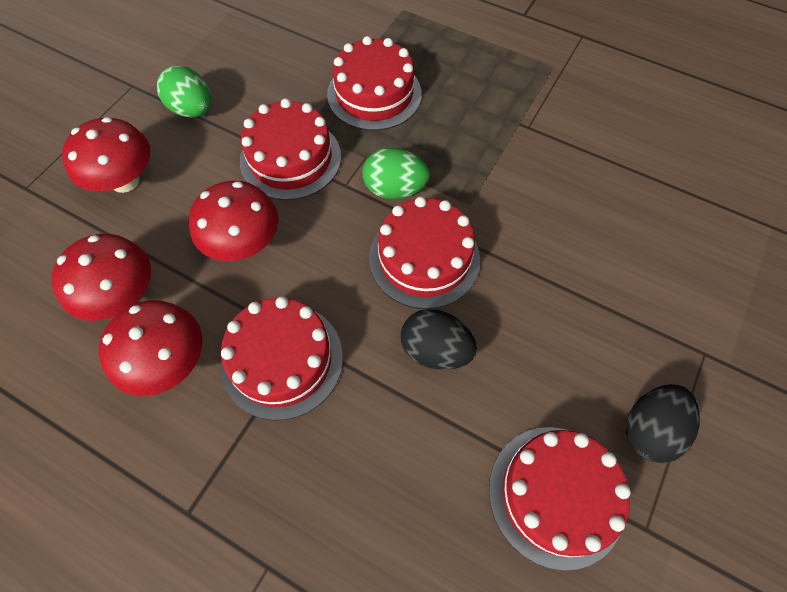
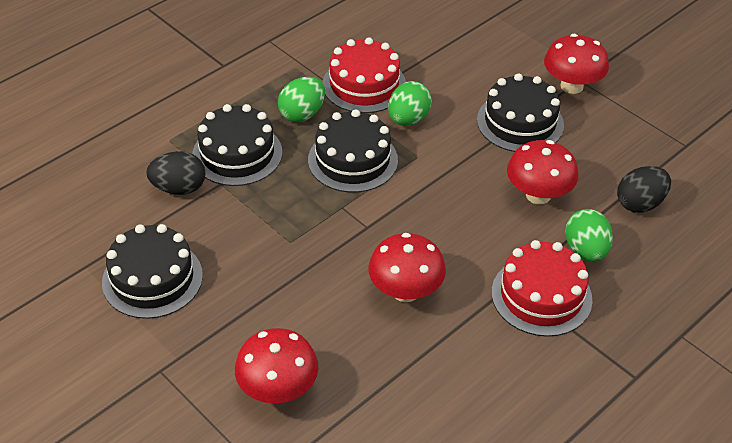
black cake: 0 -> 4
green egg: 2 -> 3
red cake: 5 -> 2

